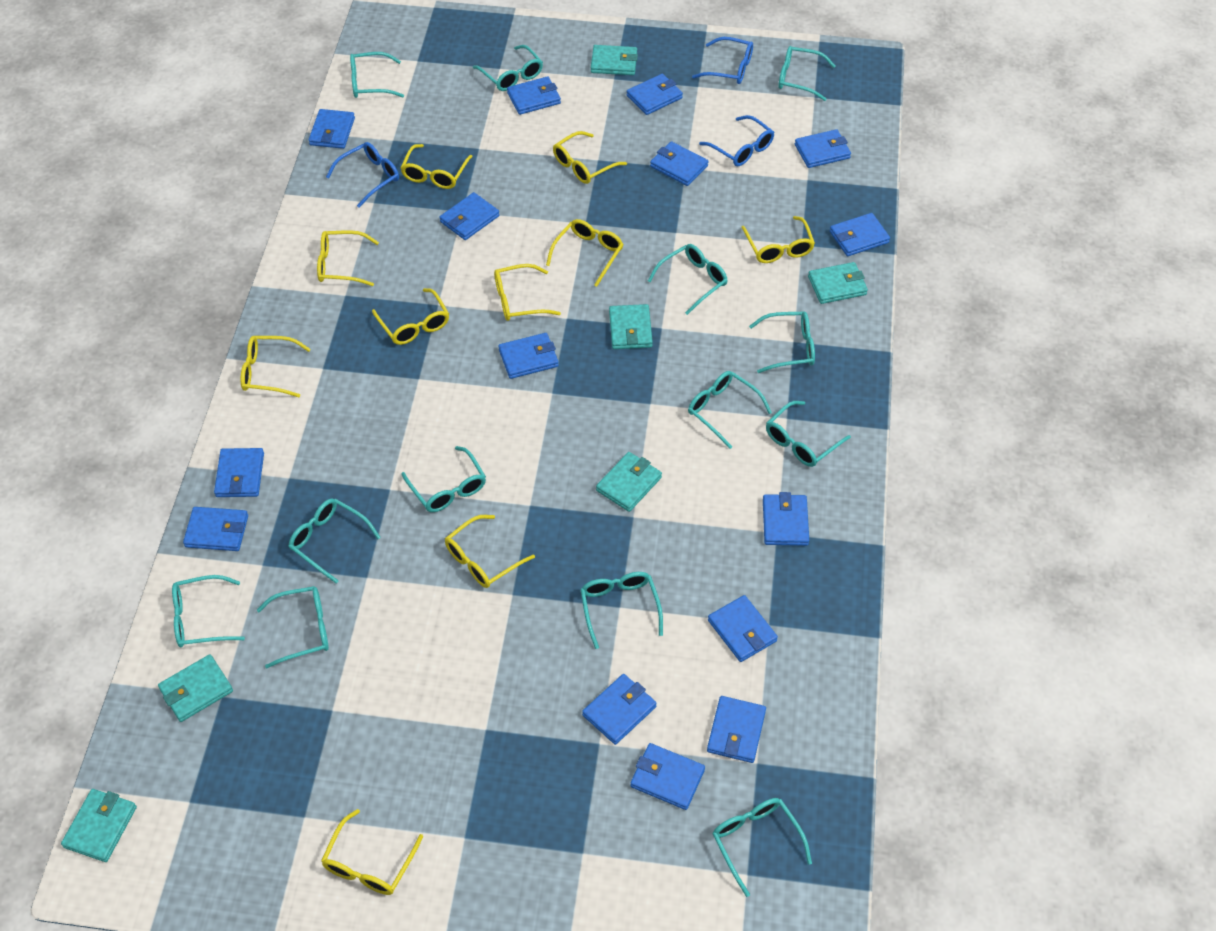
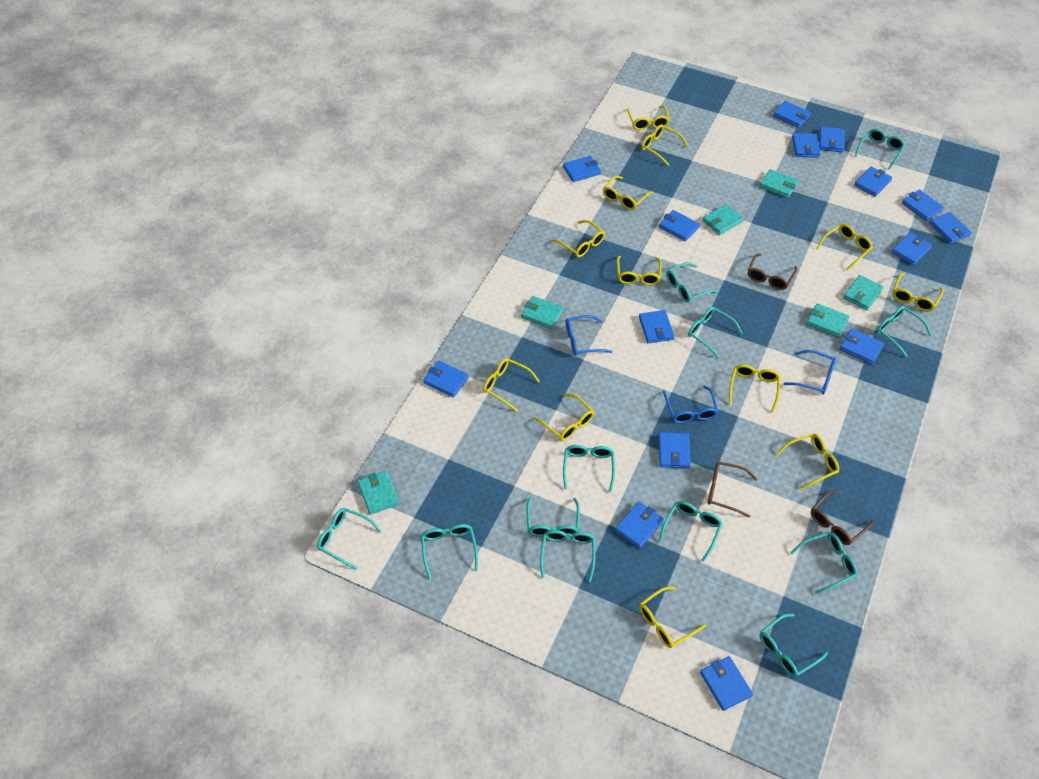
brown glasses: 0 -> 3
turquoise glasses: 13 -> 12
yellow glasses: 10 -> 12

